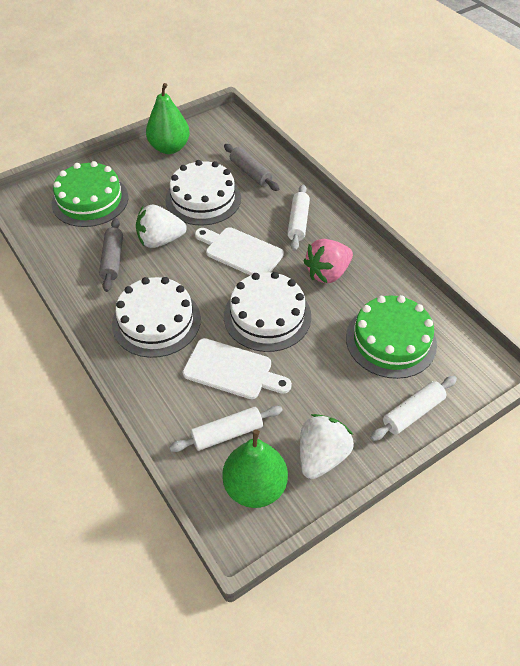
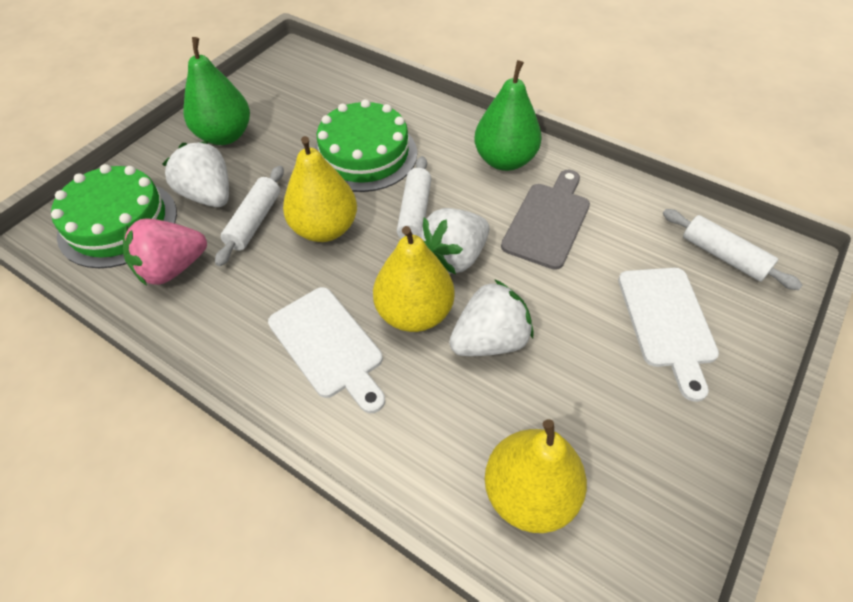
grey cutting board: 0 -> 1
grey rolling pin: 2 -> 0
white cake: 3 -> 0
white strawberry: 2 -> 3
yellow pear: 0 -> 3

